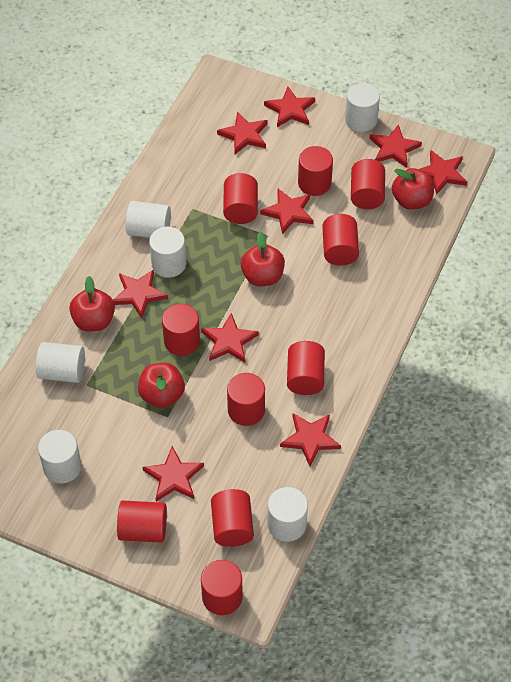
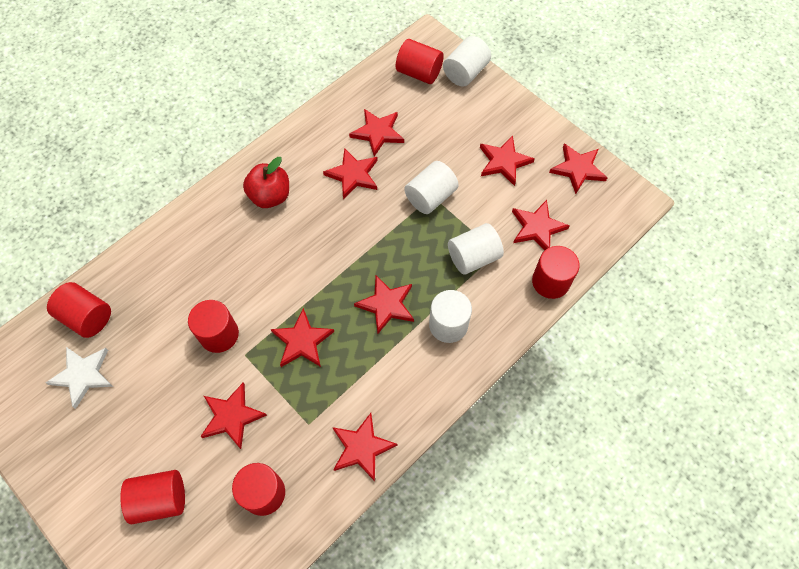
red apple: 4 -> 1
red cylinder: 10 -> 6
white cylinder: 6 -> 4
white star: 0 -> 1

